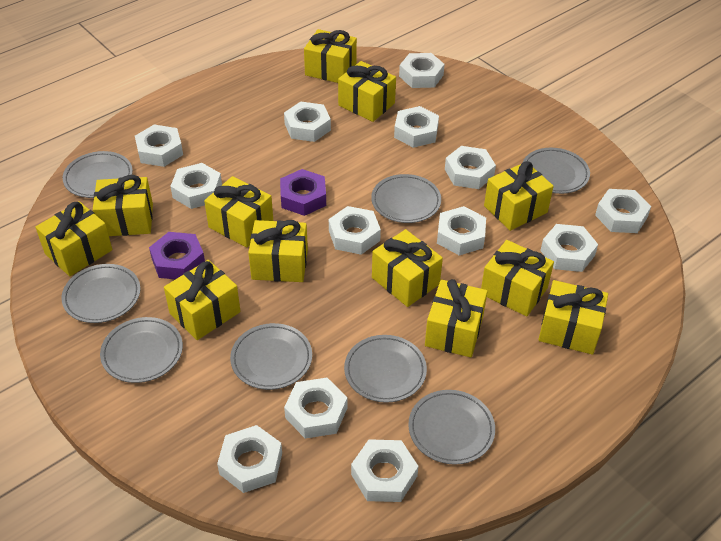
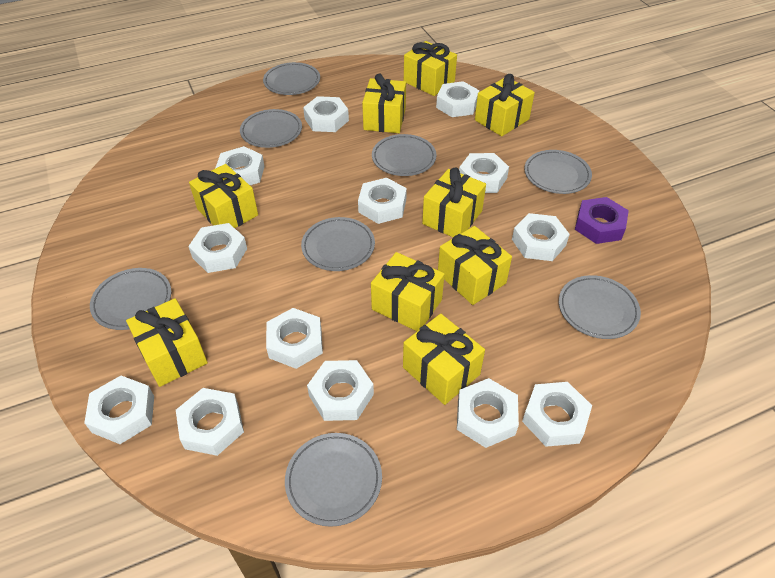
purple nut: 2 -> 1
yellow gift: 12 -> 9

